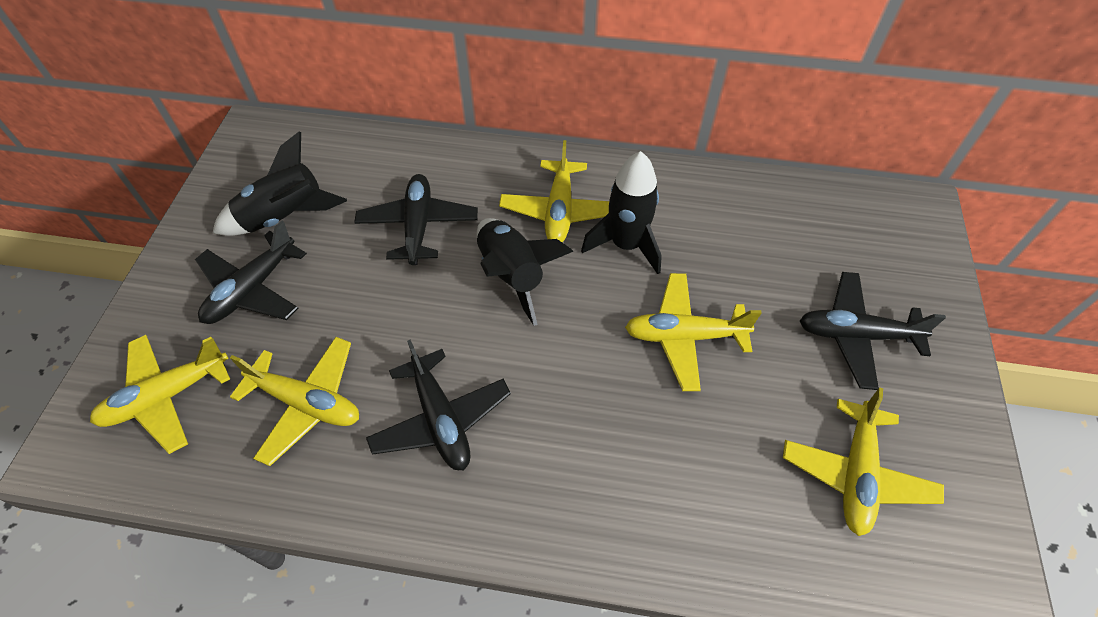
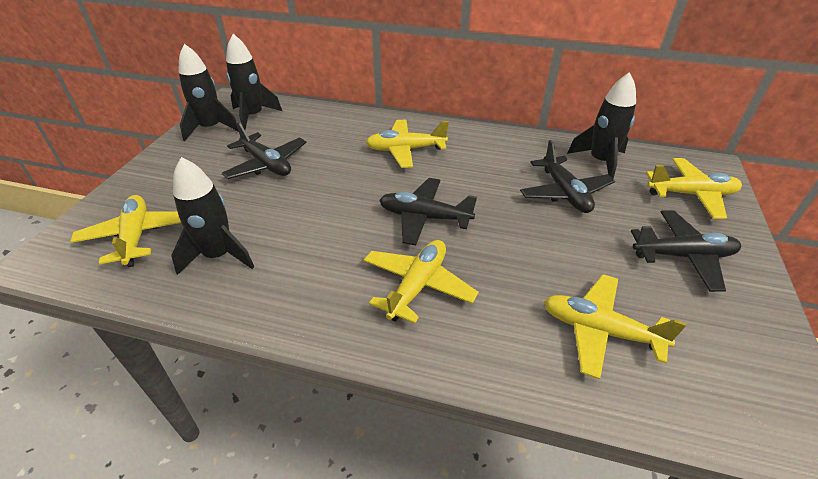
black rocket: 3 -> 4

